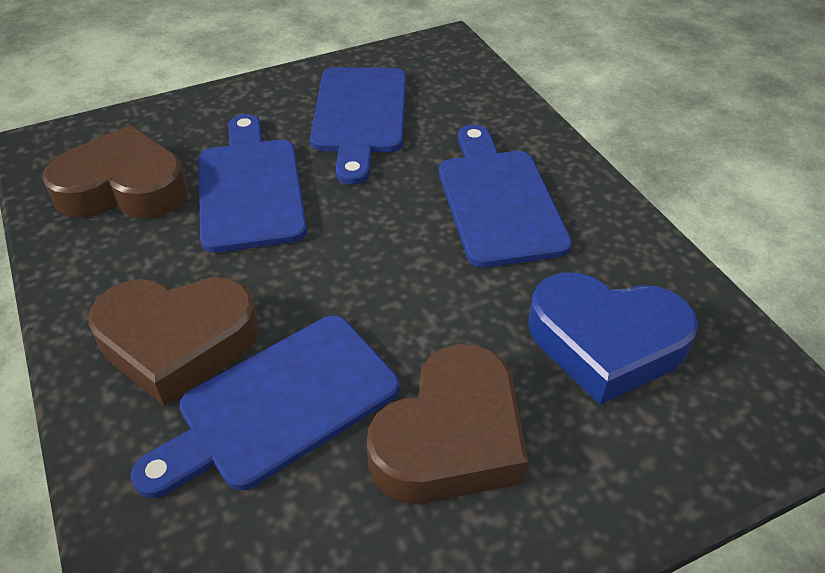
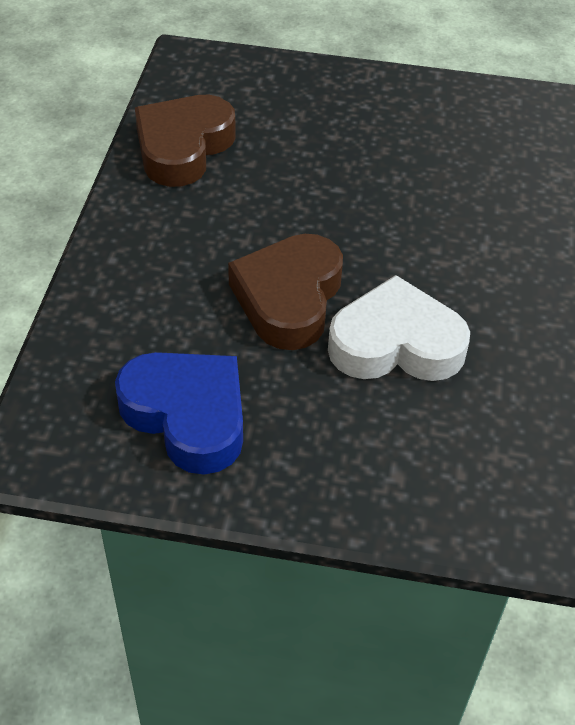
blue cutting board: 4 -> 0
brown heart: 3 -> 2
white heart: 0 -> 1

